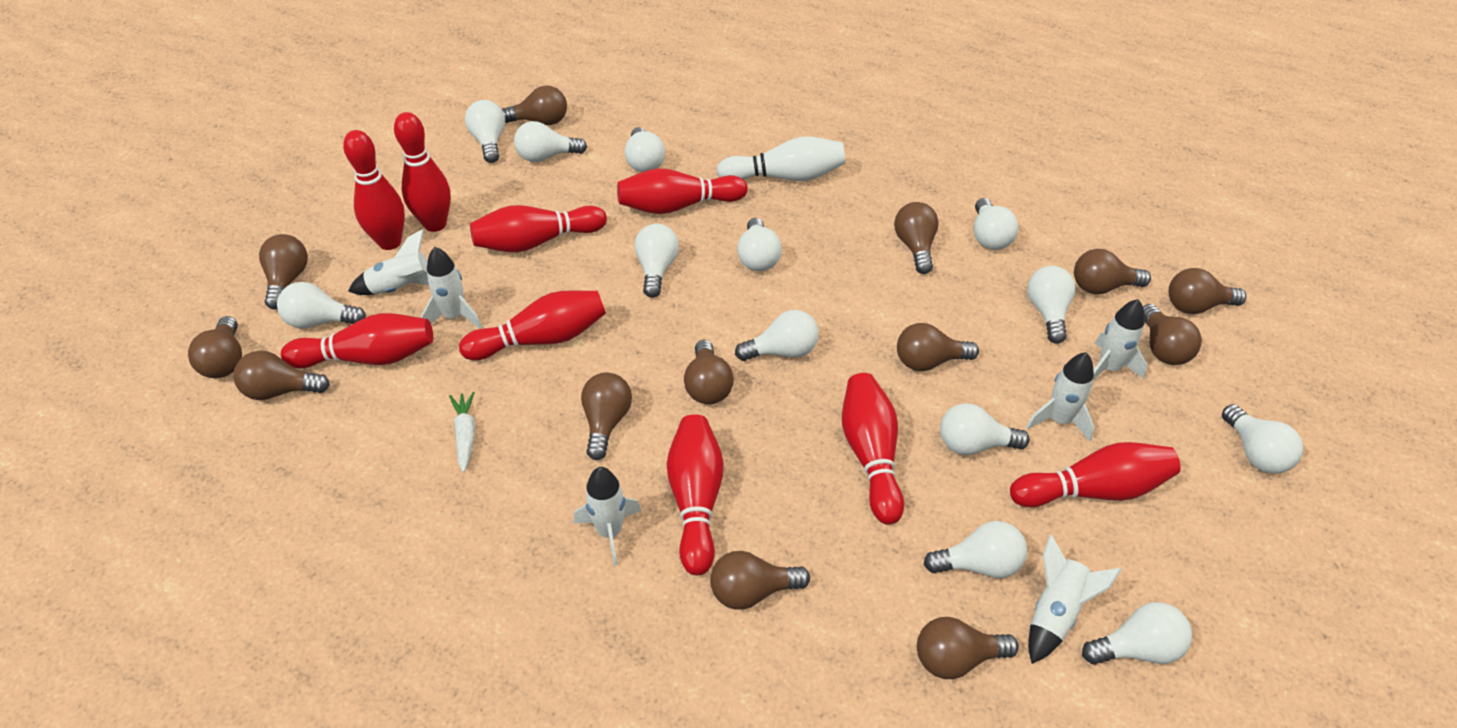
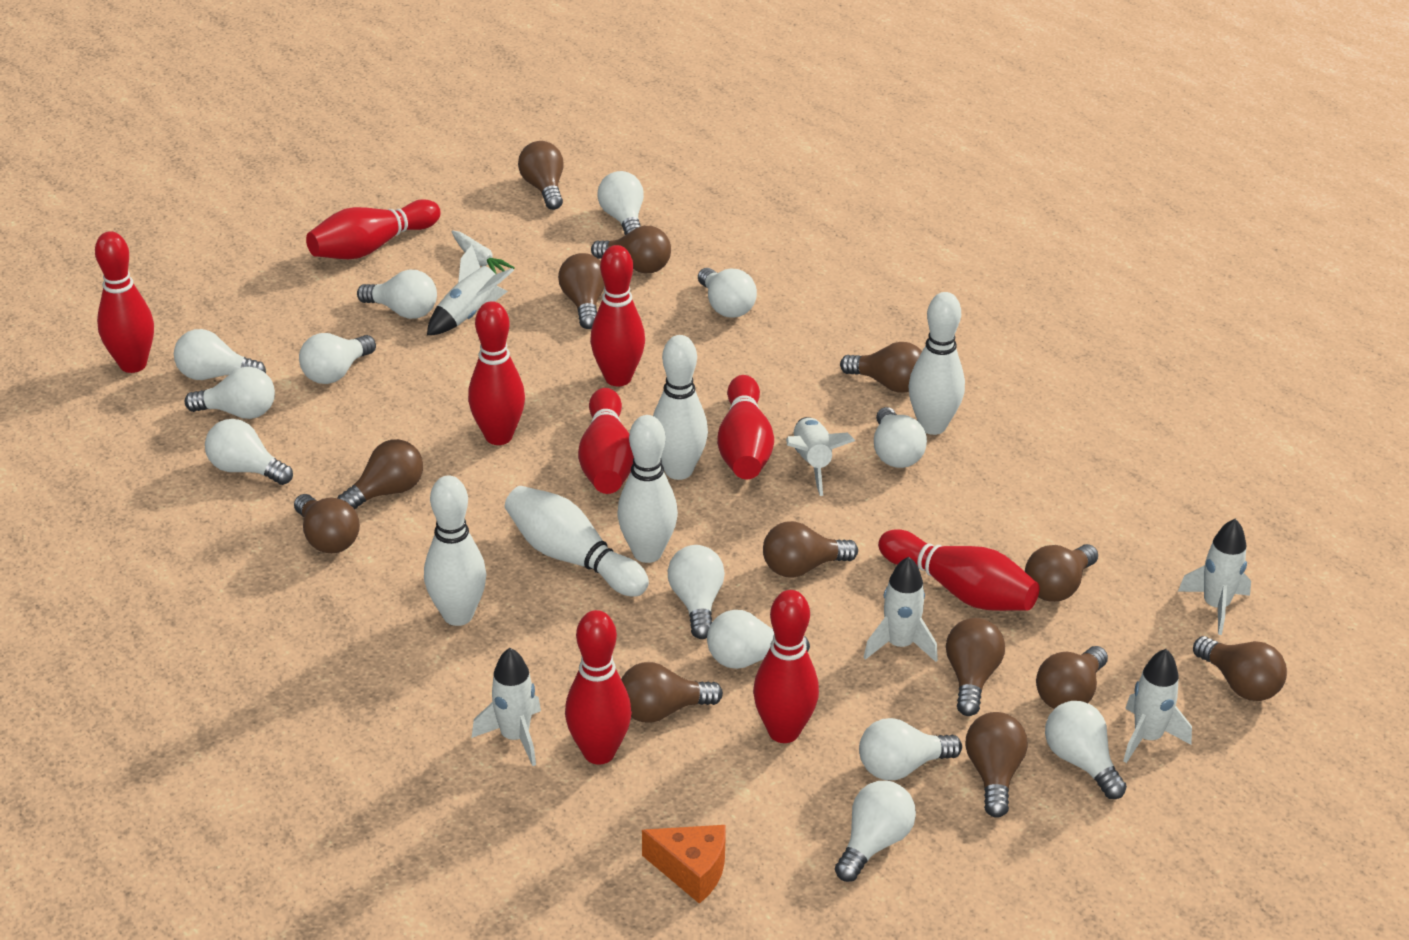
orange cheese: 0 -> 1
white bowling pin: 1 -> 5

